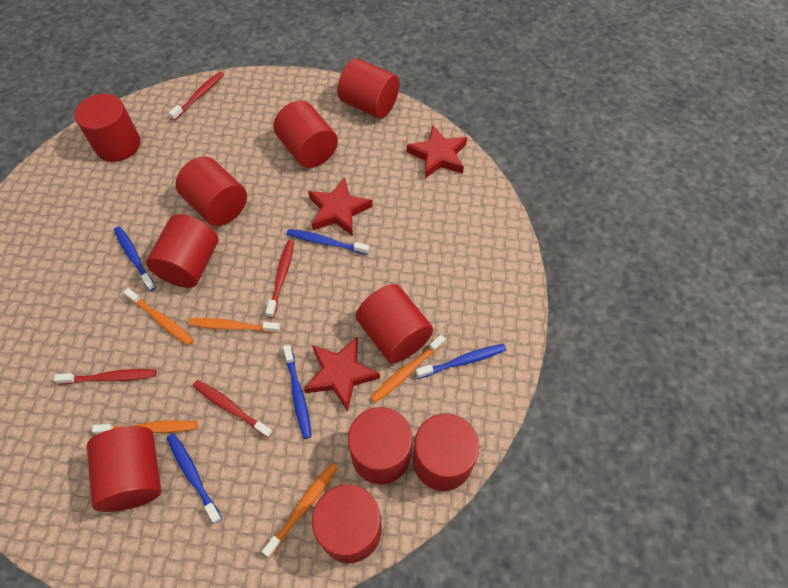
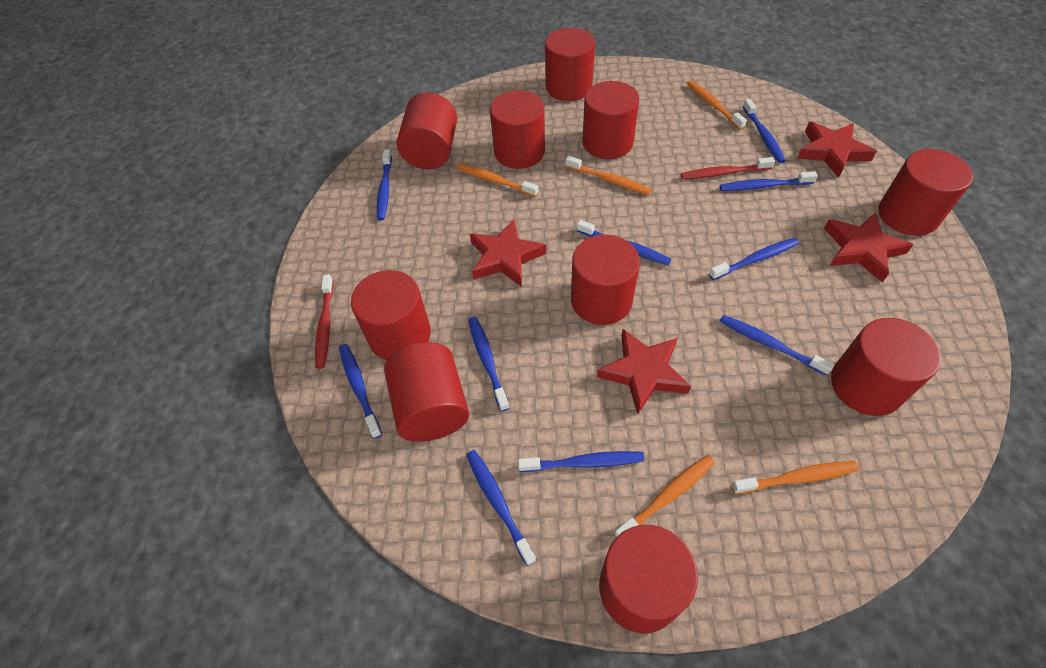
blue toothbrush: 5 -> 10
red star: 3 -> 4
red toothbrush: 4 -> 2

